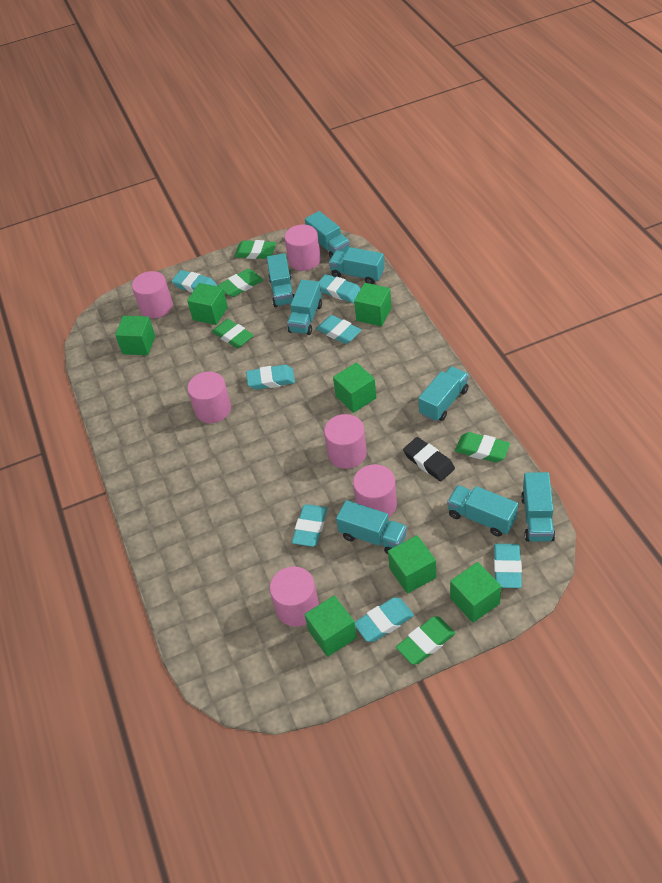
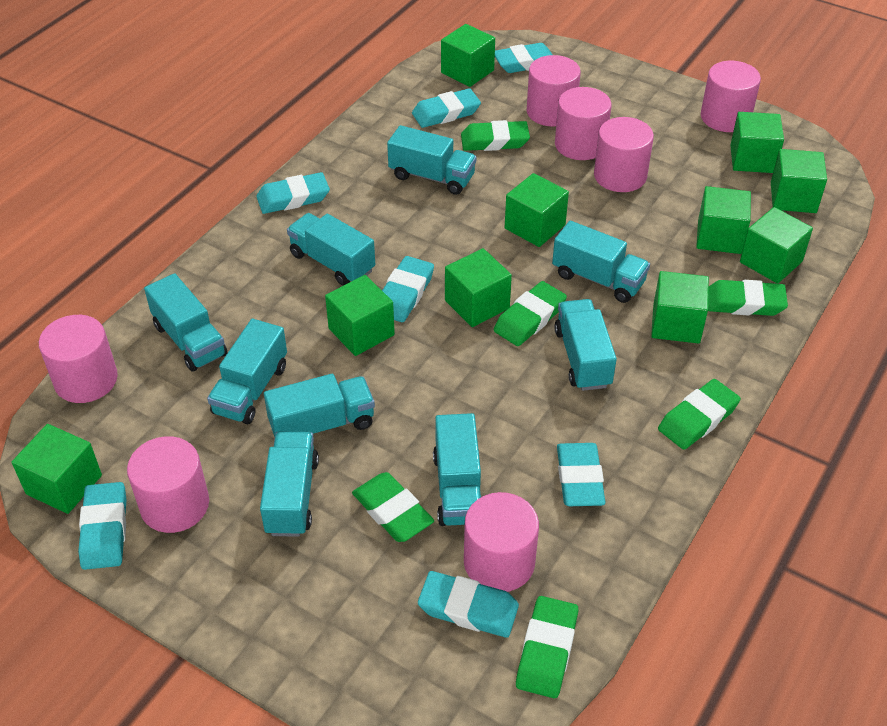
black eraser: 1 -> 0
green cube: 7 -> 10
green eraser: 5 -> 6
pink cylinder: 6 -> 7
turquoise truck: 8 -> 9

